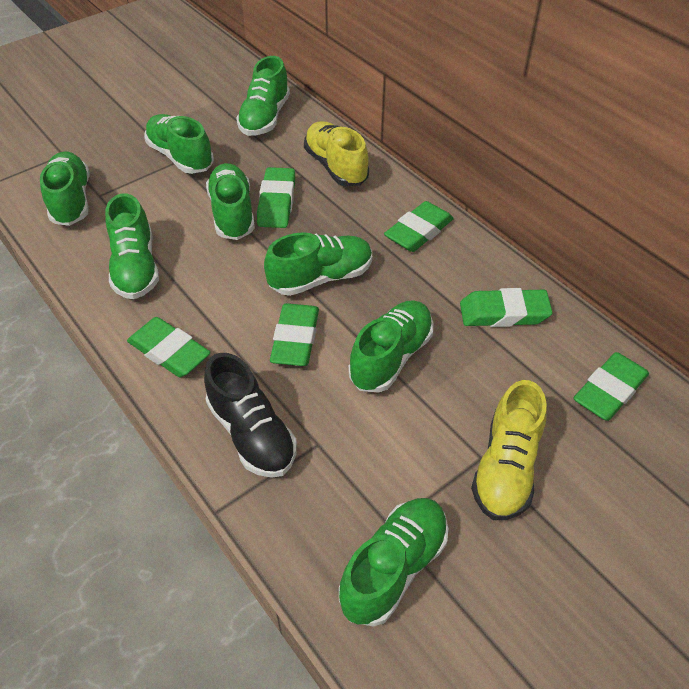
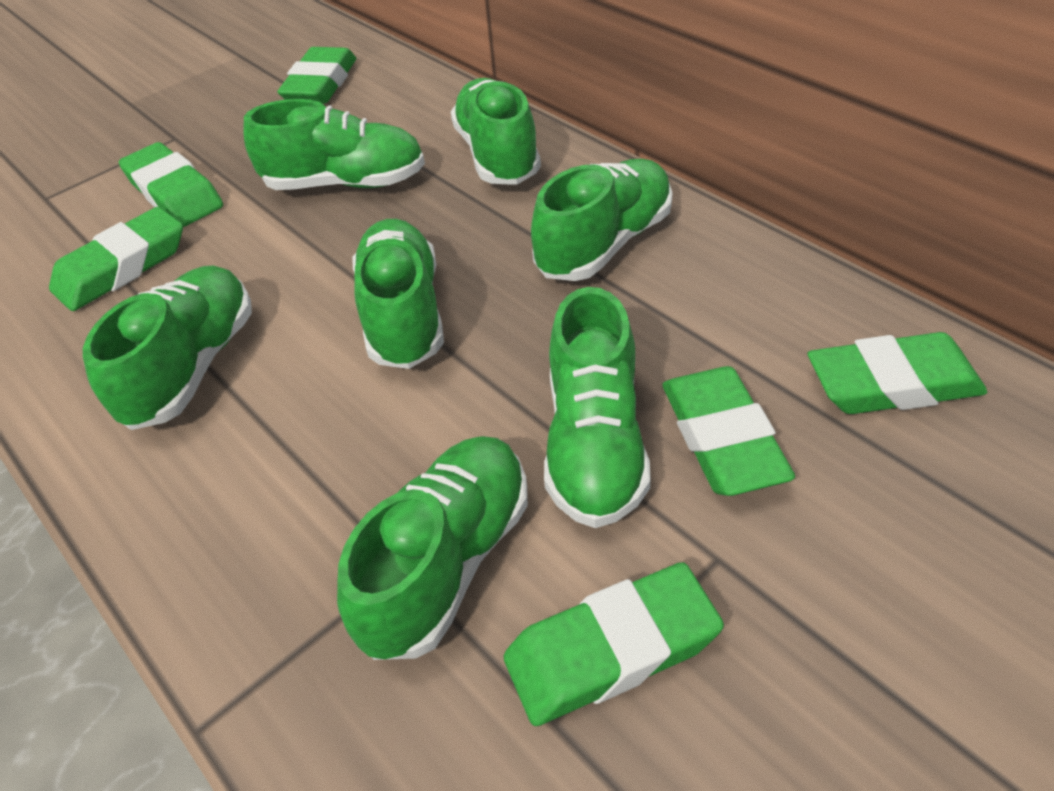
black shoe: 1 -> 0
green shoe: 8 -> 7
yellow shoe: 2 -> 0

